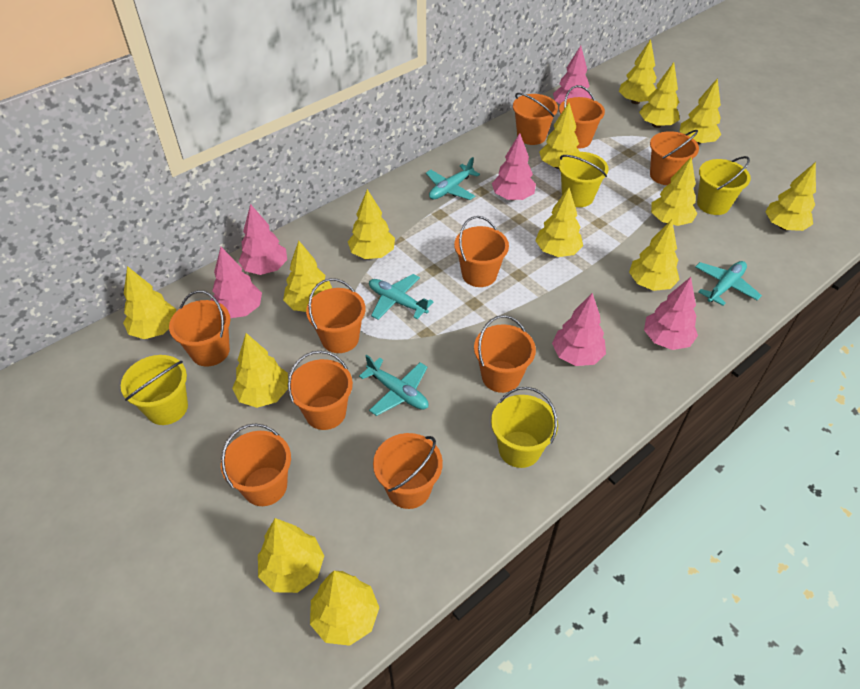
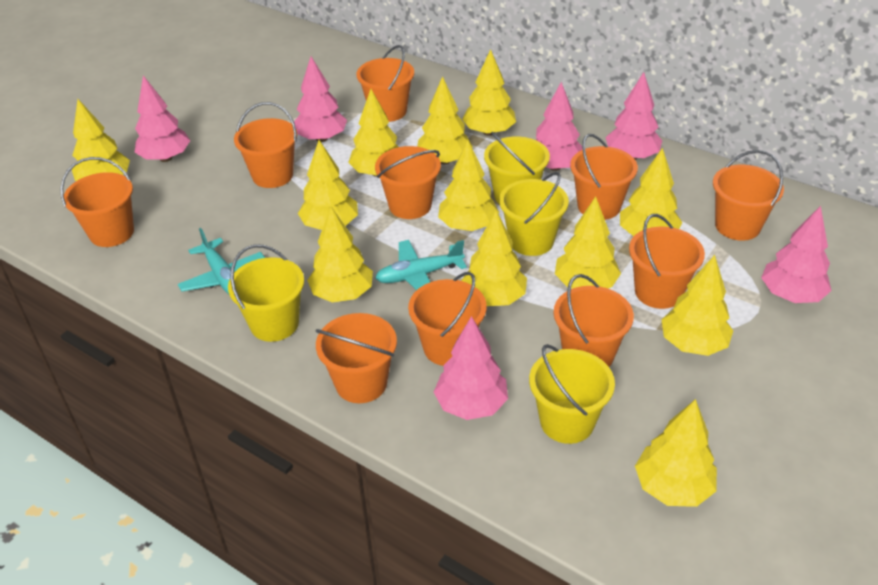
turquoise plane: 4 -> 2
yellow tree: 14 -> 12

